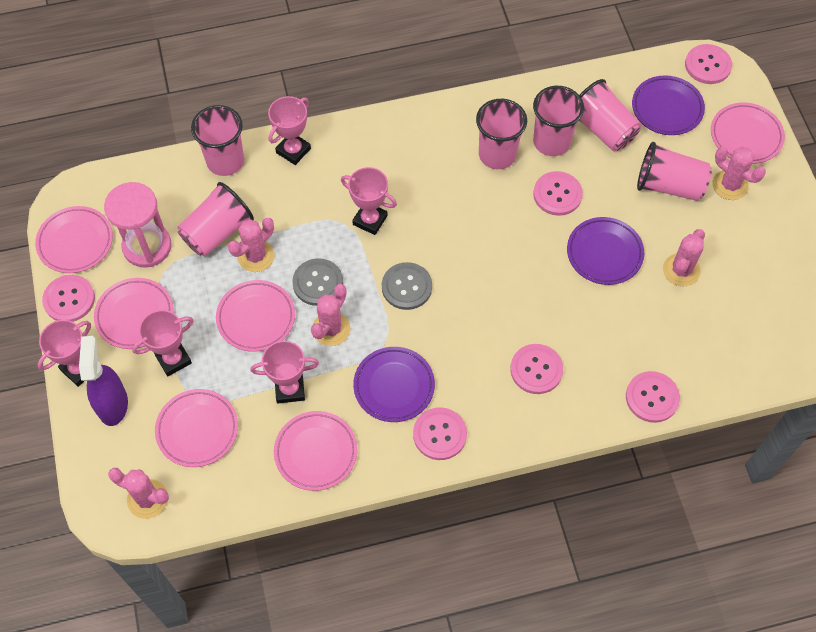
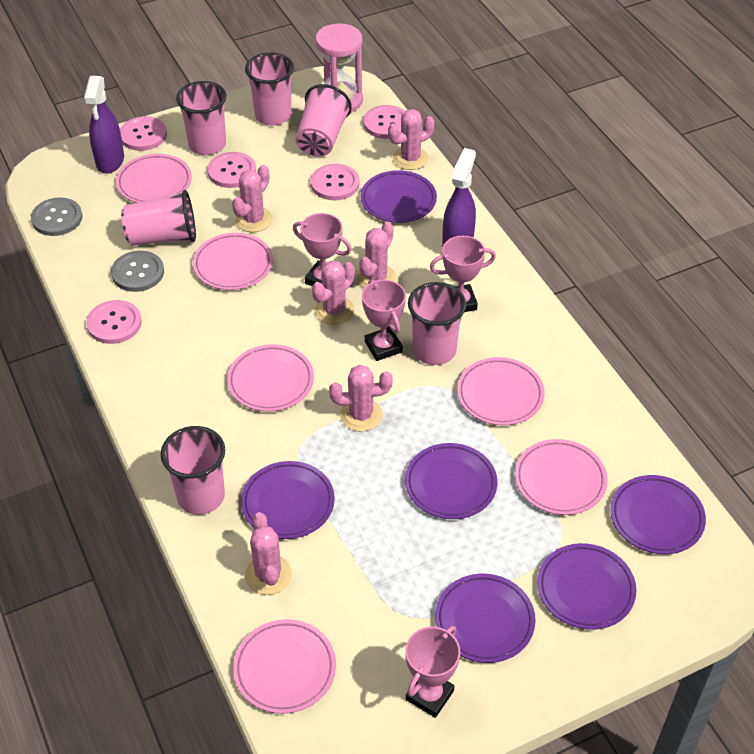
pink button: 6 -> 5
pink cactus: 5 -> 6
pink trophy: 5 -> 4
purple plate: 3 -> 6
purple spray bottle: 1 -> 2

